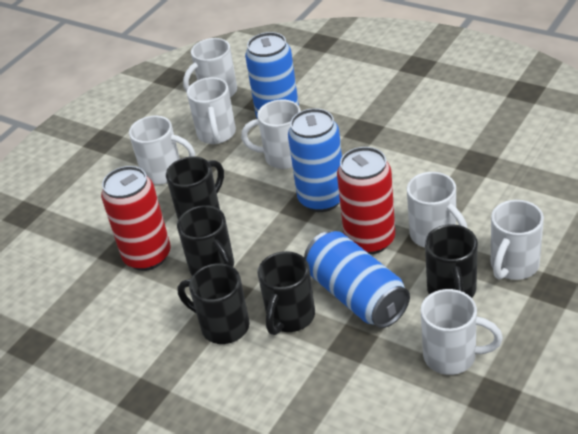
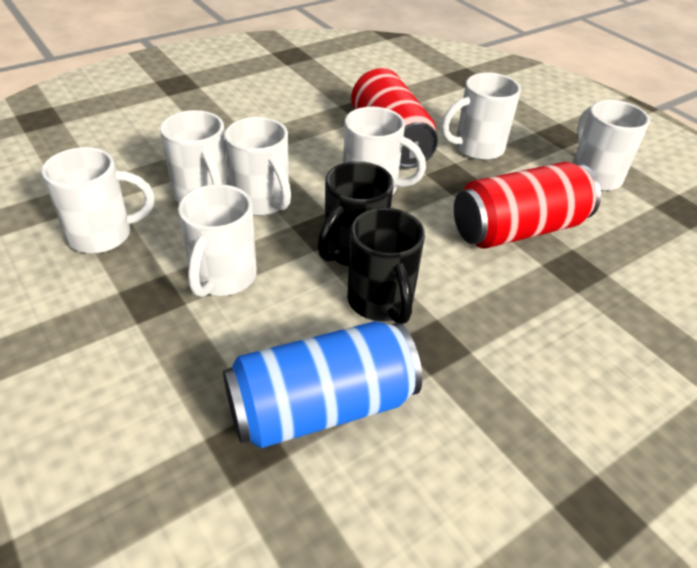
black mug: 5 -> 2
blue can: 3 -> 1

